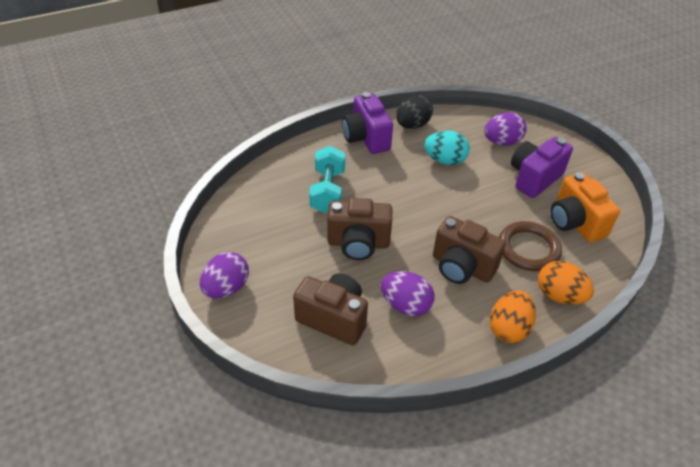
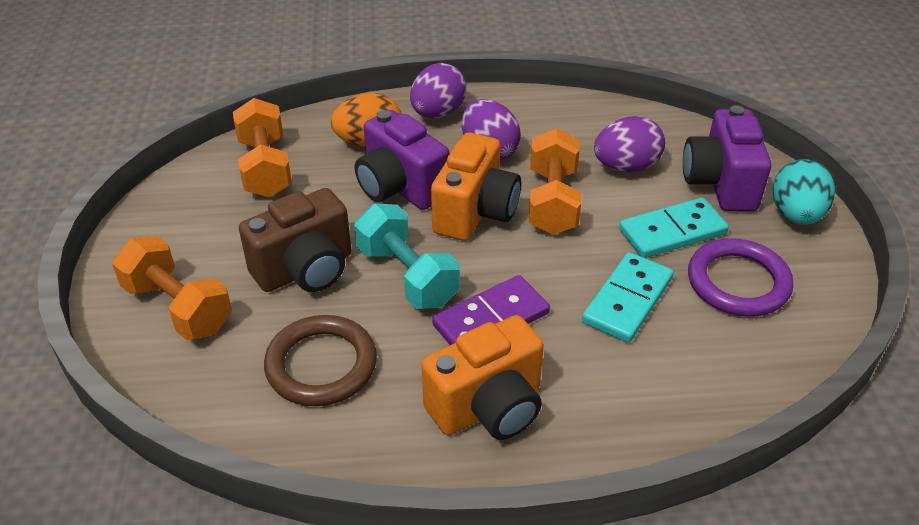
black egg: 1 -> 0
brown camera: 3 -> 1
orange camera: 1 -> 2
orange dumbbell: 0 -> 3
orange egg: 2 -> 1
purple domino: 0 -> 1
purple ring: 0 -> 1
turquoise domino: 0 -> 2

